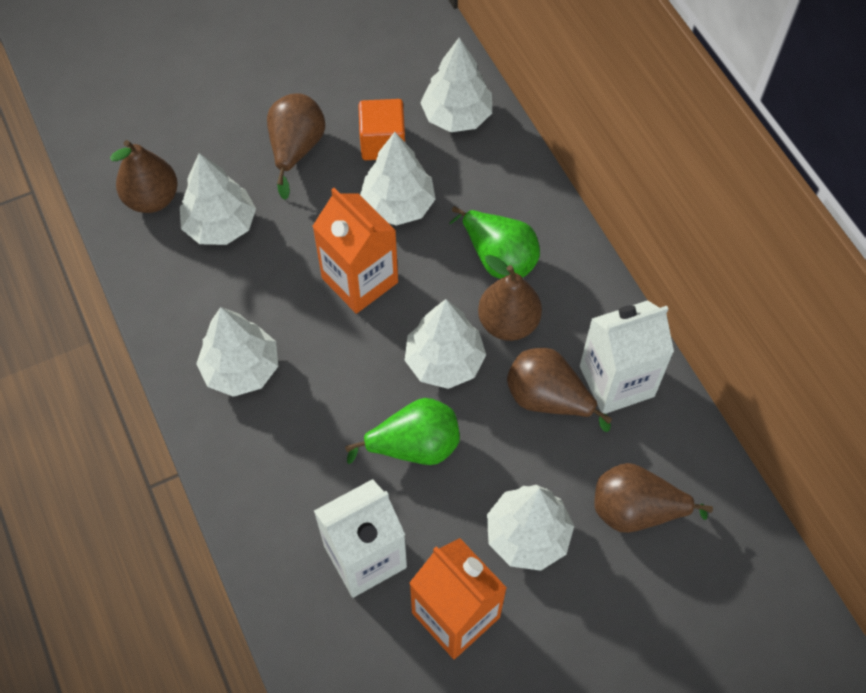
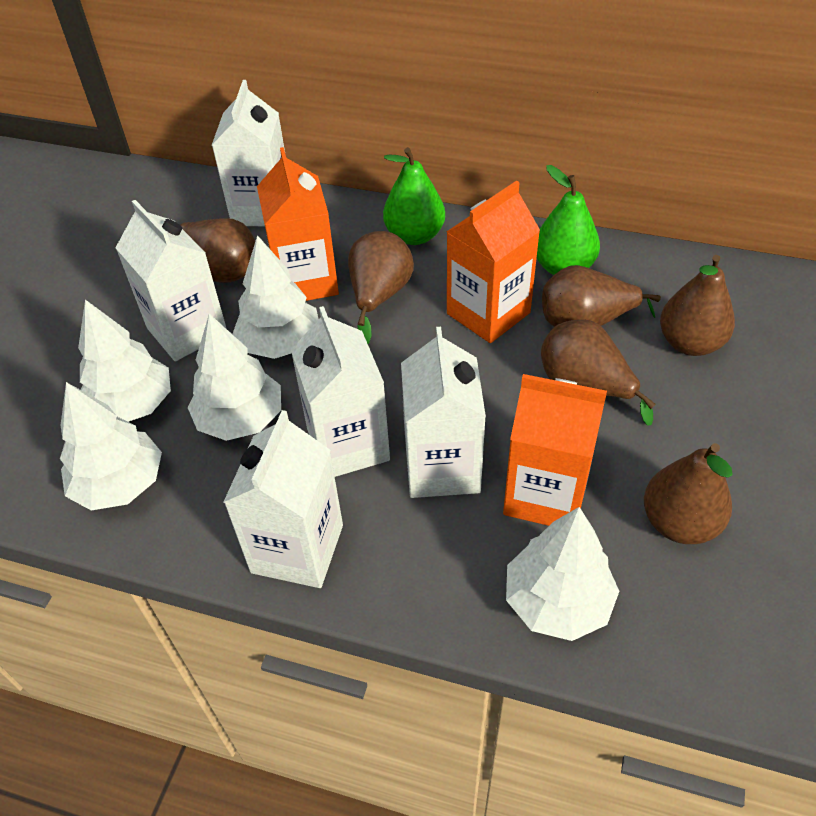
brown pear: 5 -> 6
orange carton: 2 -> 3
orange cube: 1 -> 0
white carton: 2 -> 5
white tree: 6 -> 5

